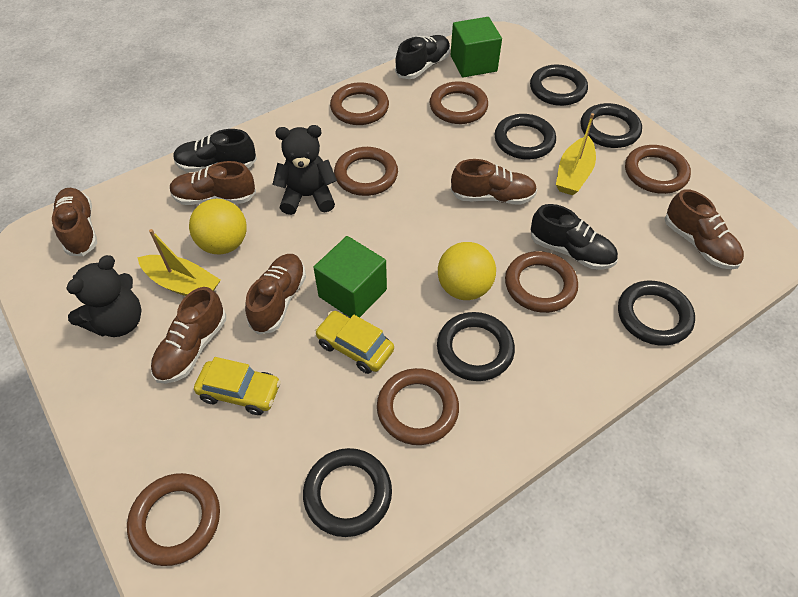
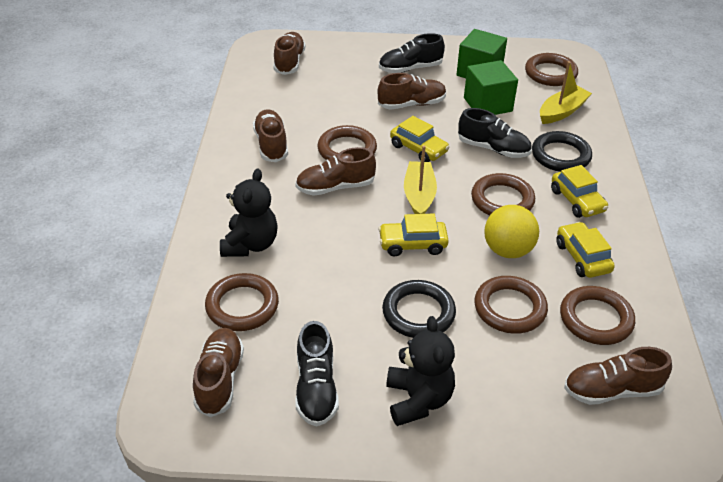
black ring: 6 -> 2
brown ring: 7 -> 6
yellow ball: 2 -> 1
yellow car: 2 -> 4

